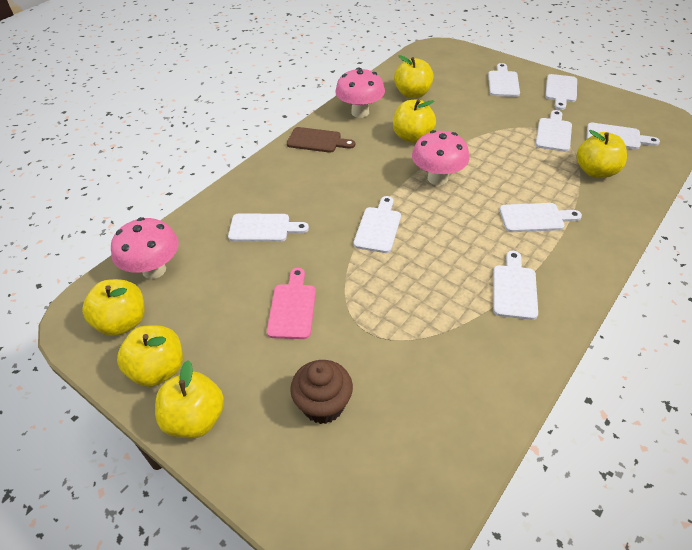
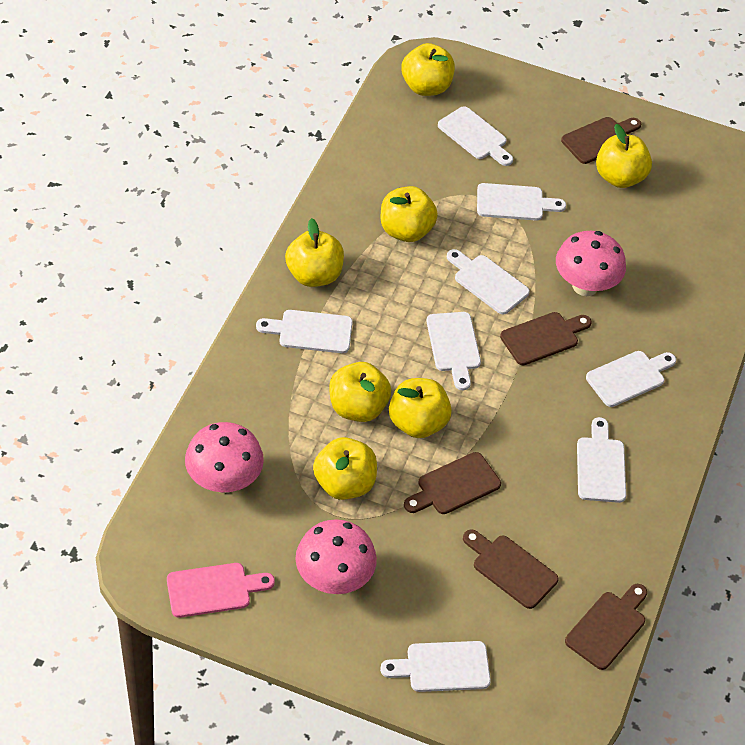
brown cupcake: 1 -> 0
brown cutting board: 1 -> 5
yellow apple: 6 -> 7

